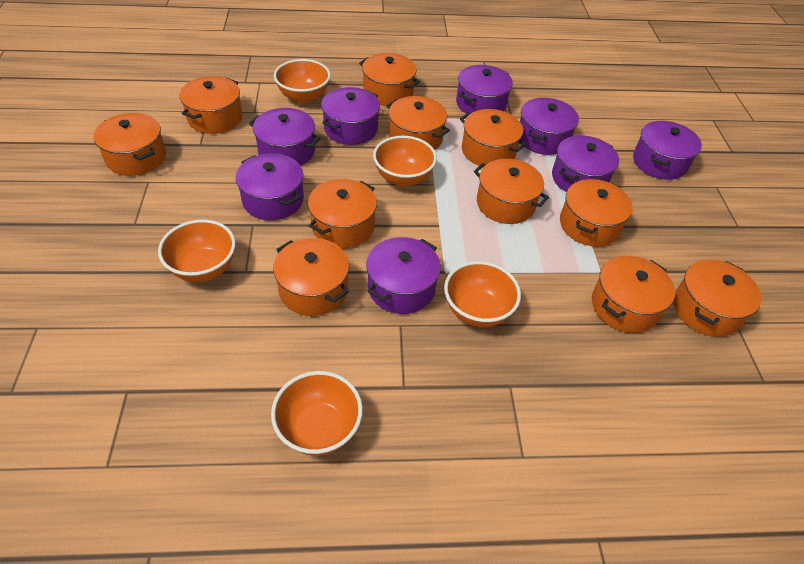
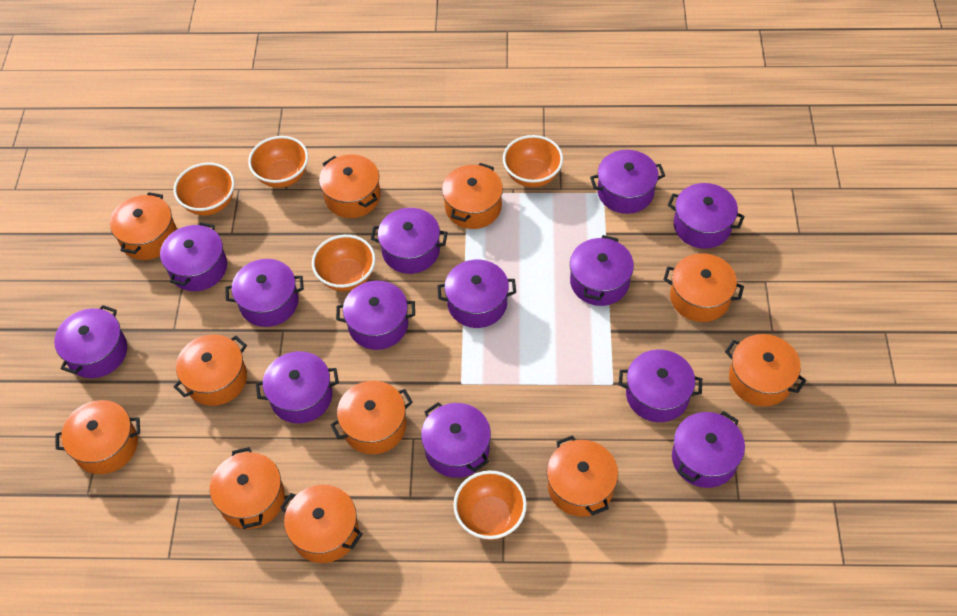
purple pot: 8 -> 13

